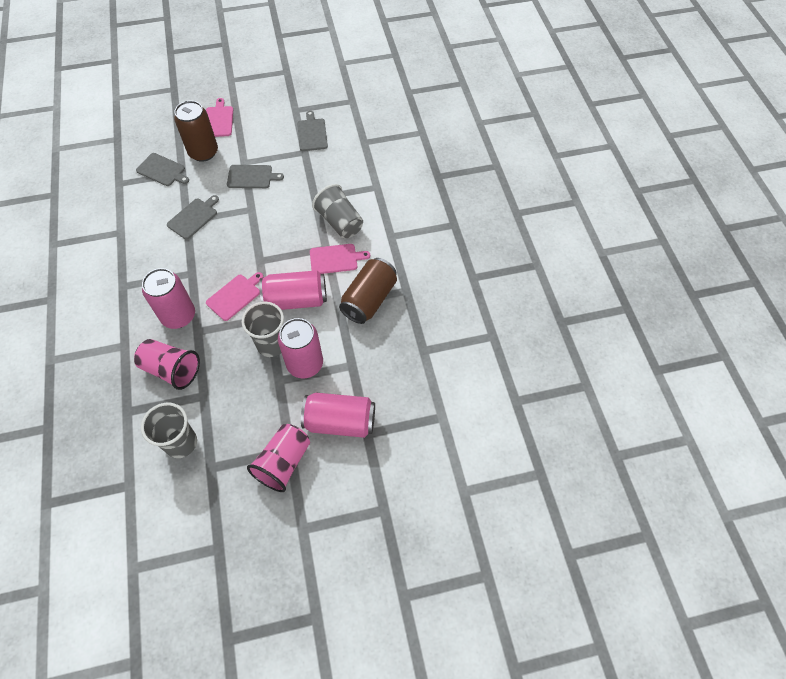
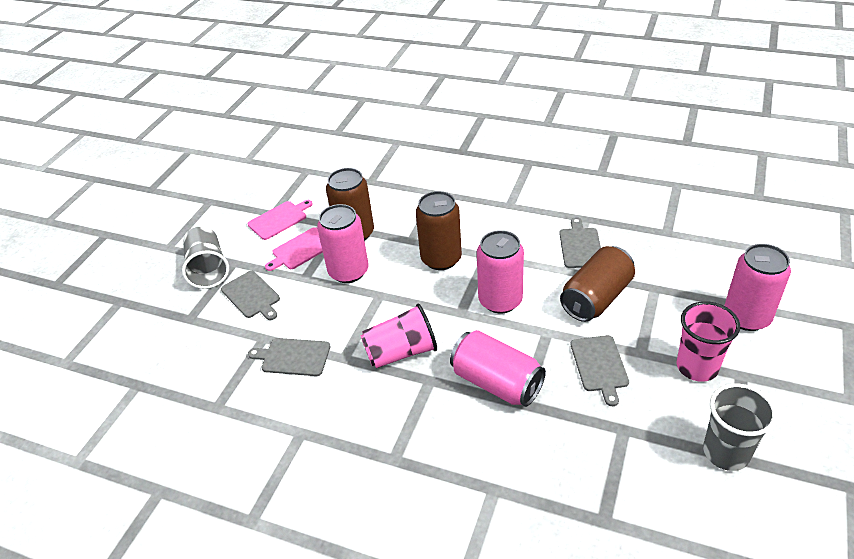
brown can: 2 -> 3
grey cup: 3 -> 2
pink cutting board: 3 -> 2

